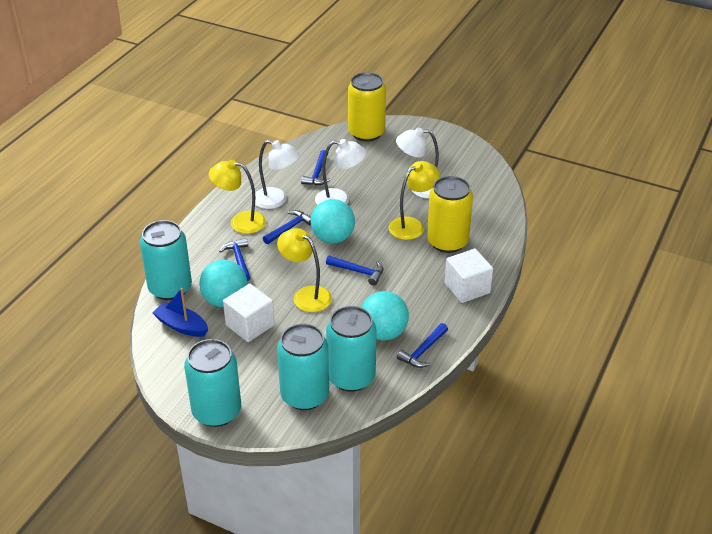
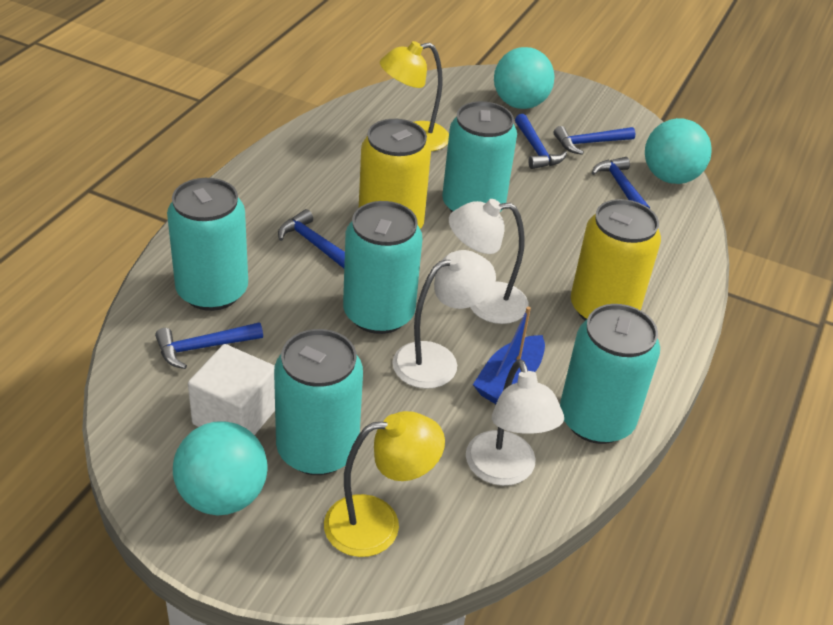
turquoise can: 4 -> 5
white cube: 2 -> 1
yellow lamp: 3 -> 2

